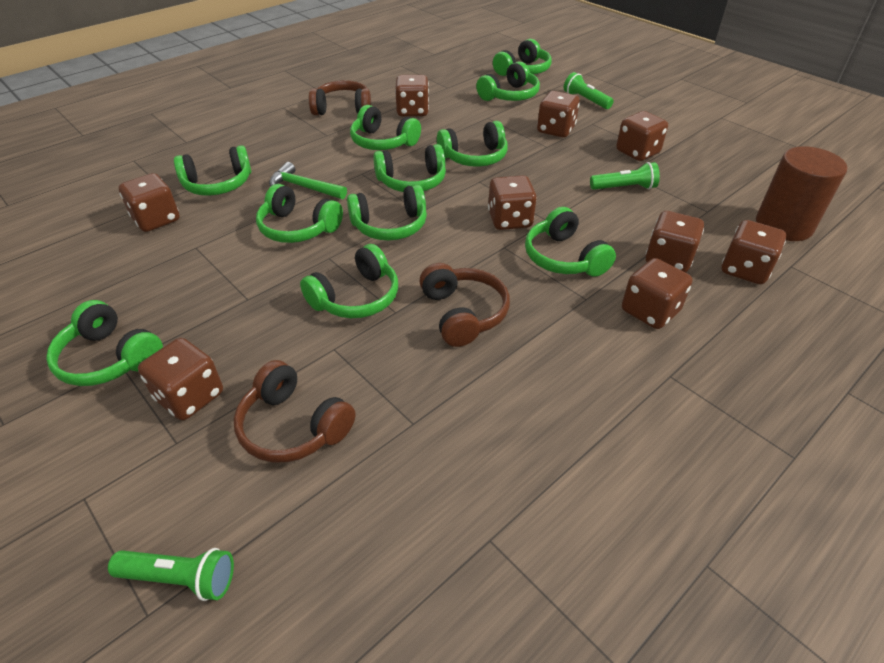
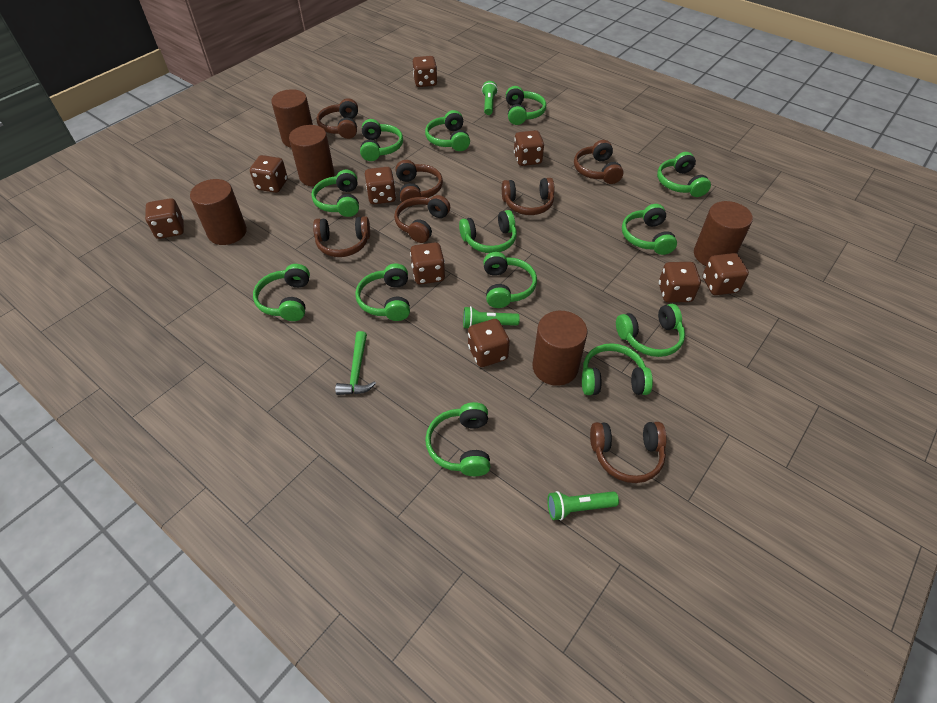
brown cylinder: 1 -> 5
brown headphones: 3 -> 7
green headphones: 11 -> 13

